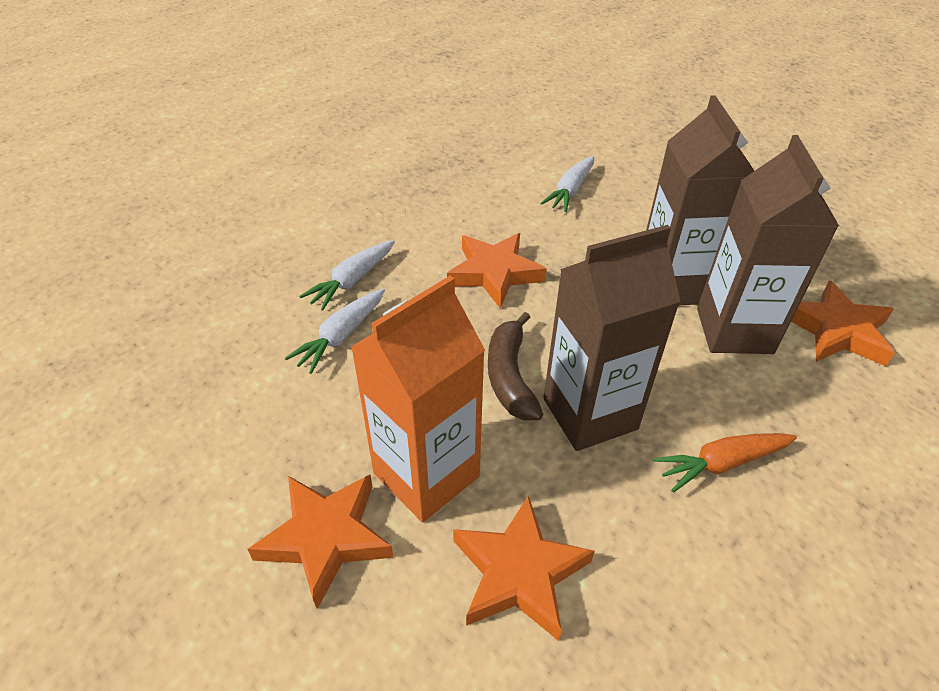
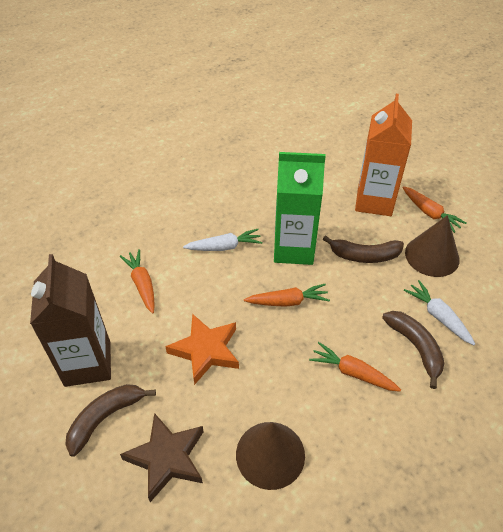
brown banana: 1 -> 3
brown carton: 3 -> 1
brown cone: 0 -> 2
brown star: 0 -> 1
green carton: 0 -> 1
orange carrot: 1 -> 4
orange star: 4 -> 1
white carrot: 3 -> 2

